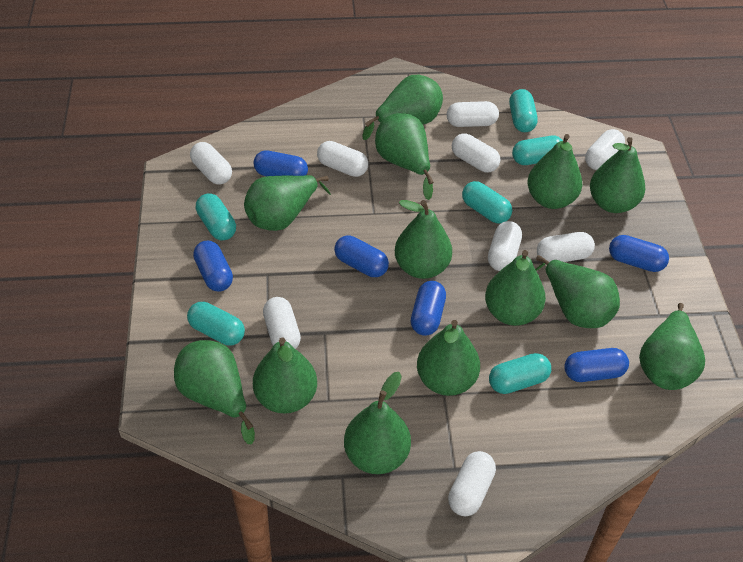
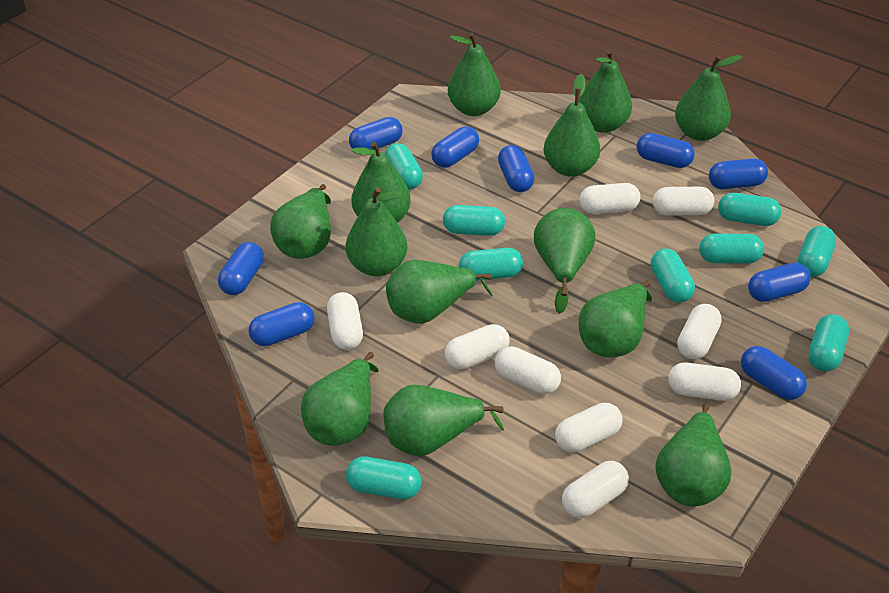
blue capsule: 6 -> 9
turquoise capsule: 6 -> 9

